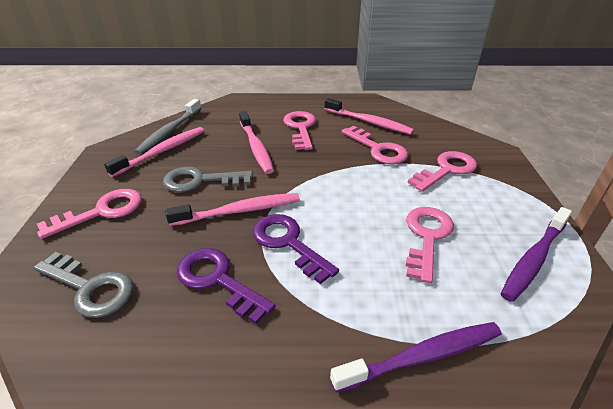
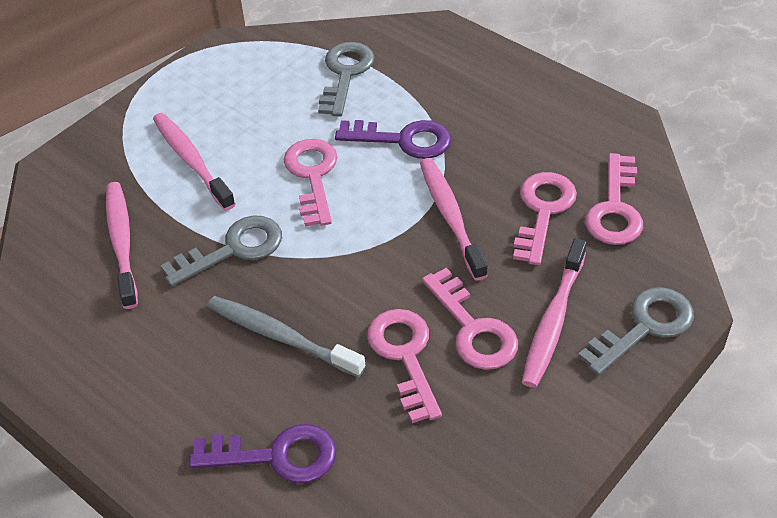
grey key: 2 -> 3
purple toothbrush: 2 -> 0

